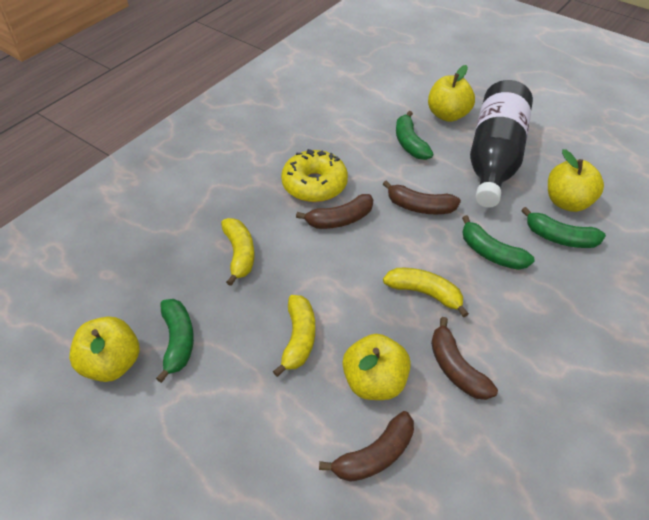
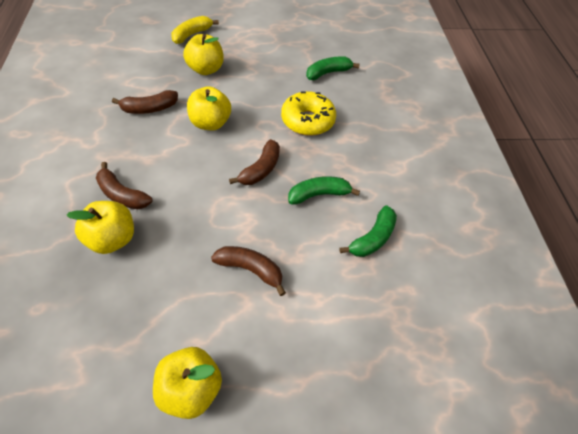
black bottle: 1 -> 0
green banana: 4 -> 3
yellow banana: 3 -> 1

